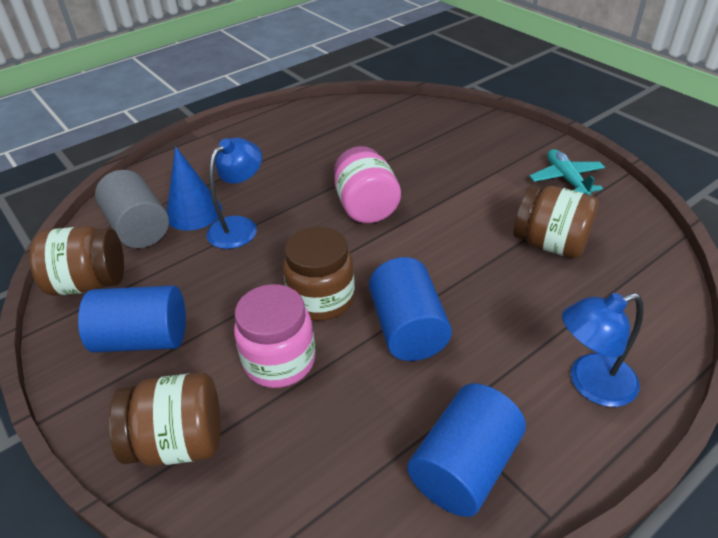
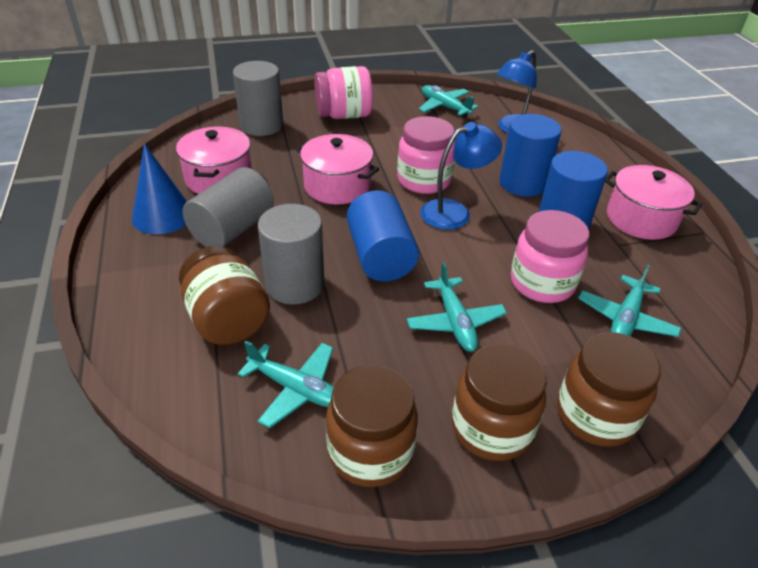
grey cylinder: 1 -> 3
pink jar: 2 -> 3
pink pot: 0 -> 3
turquoise plane: 1 -> 4

